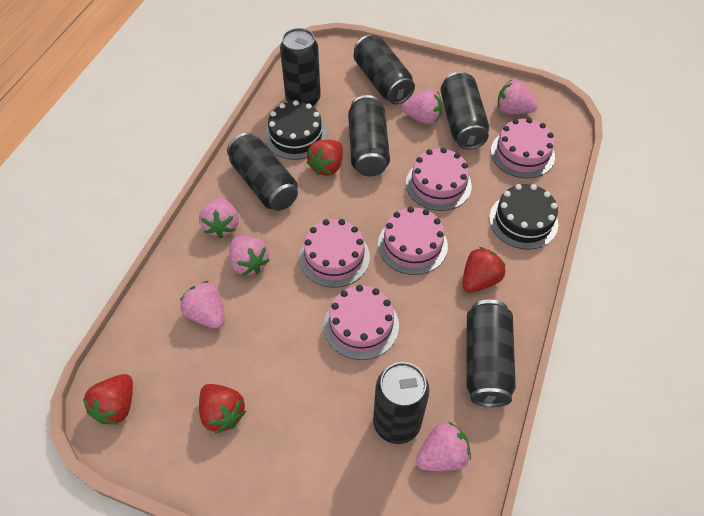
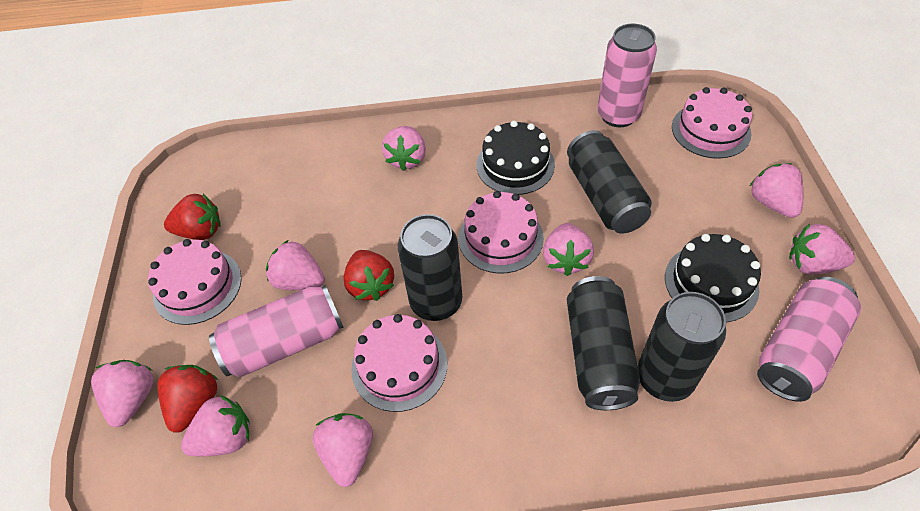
black can: 7 -> 4
pink cake: 5 -> 4
pink can: 0 -> 3
pink strawberry: 6 -> 8
red strawberry: 4 -> 3

